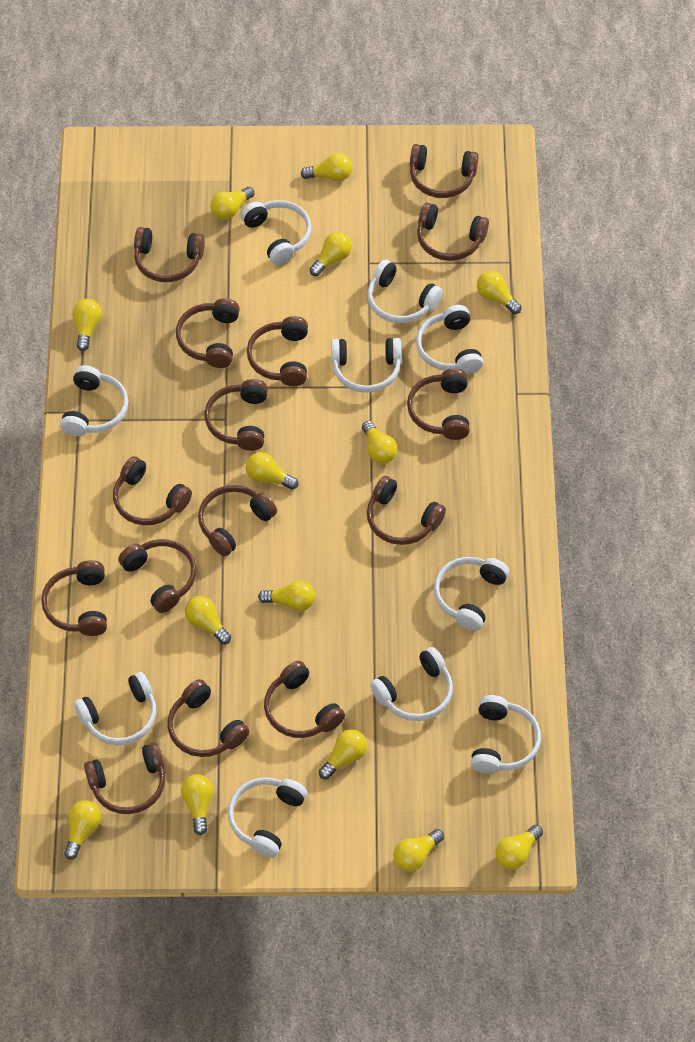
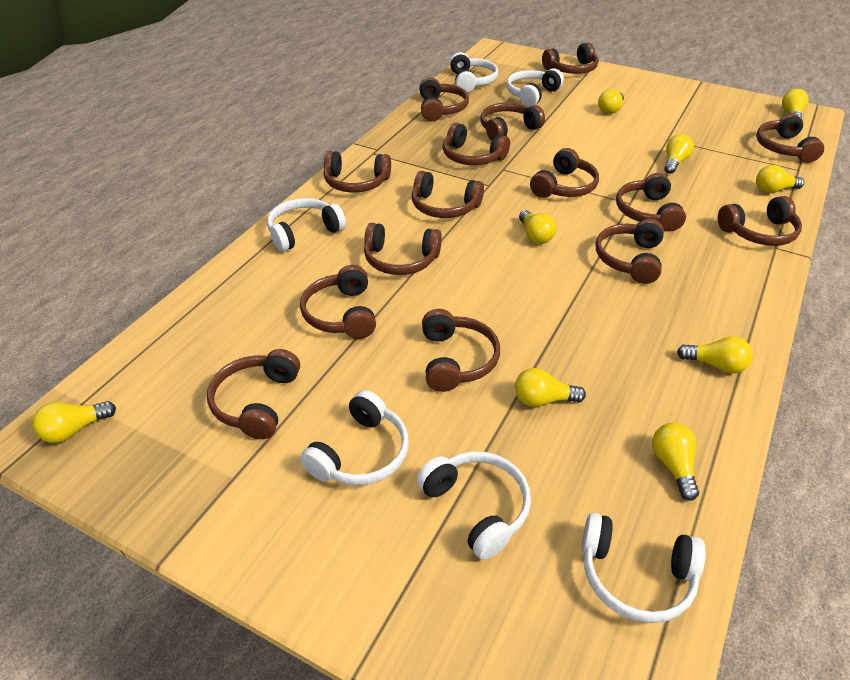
white headphones: 10 -> 6
yellow light bulb: 14 -> 9

